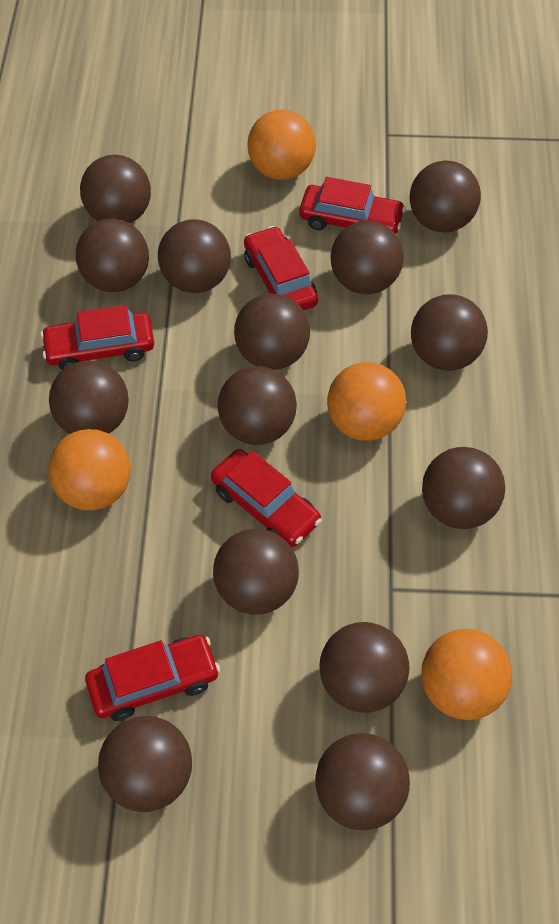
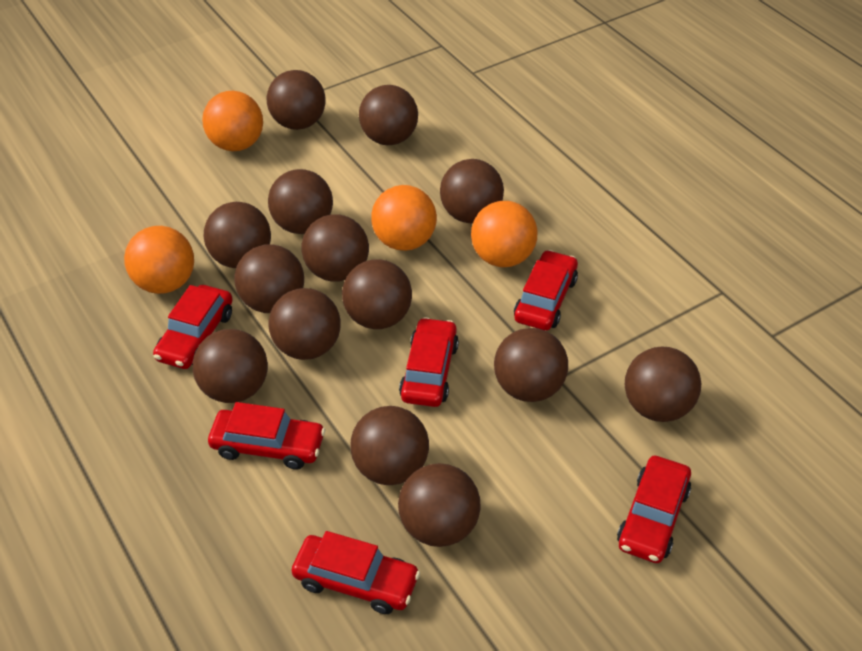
red car: 5 -> 6

